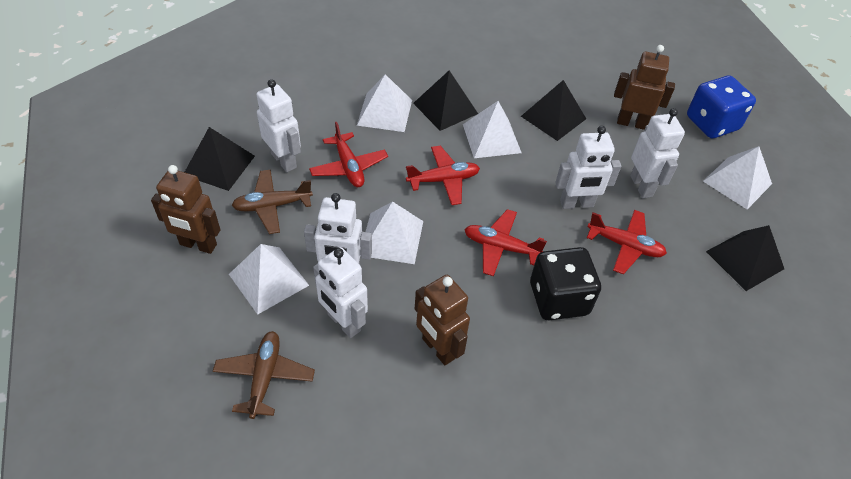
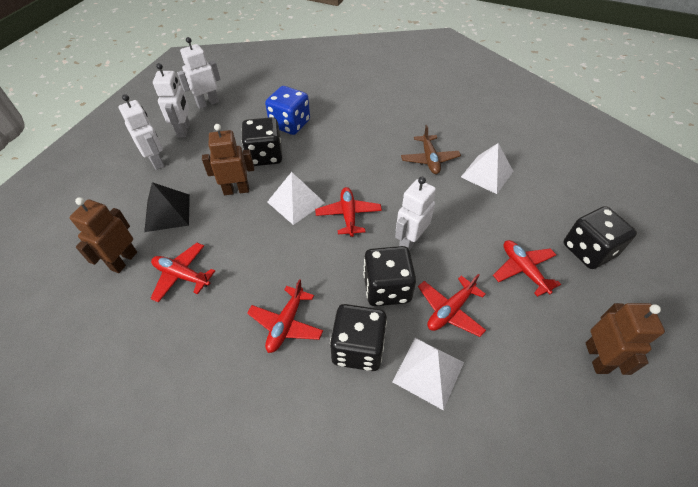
black dice: 1 -> 4
black pyramid: 4 -> 1
brown plane: 2 -> 1
red plane: 4 -> 5
white pyramid: 5 -> 3
white robot: 5 -> 4

